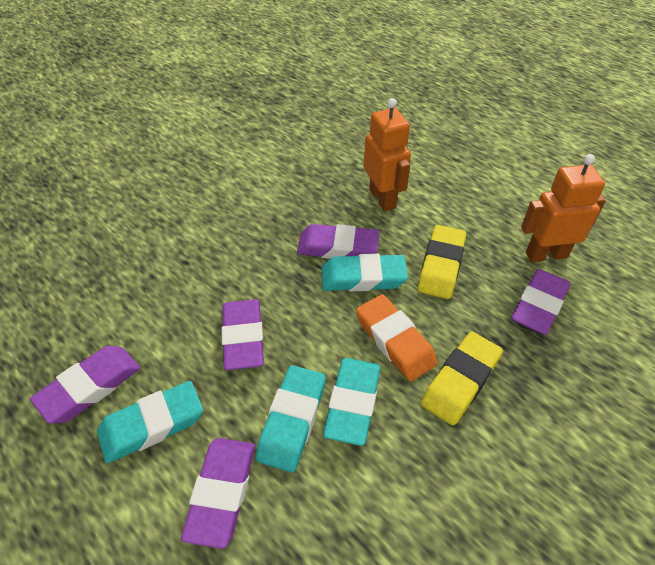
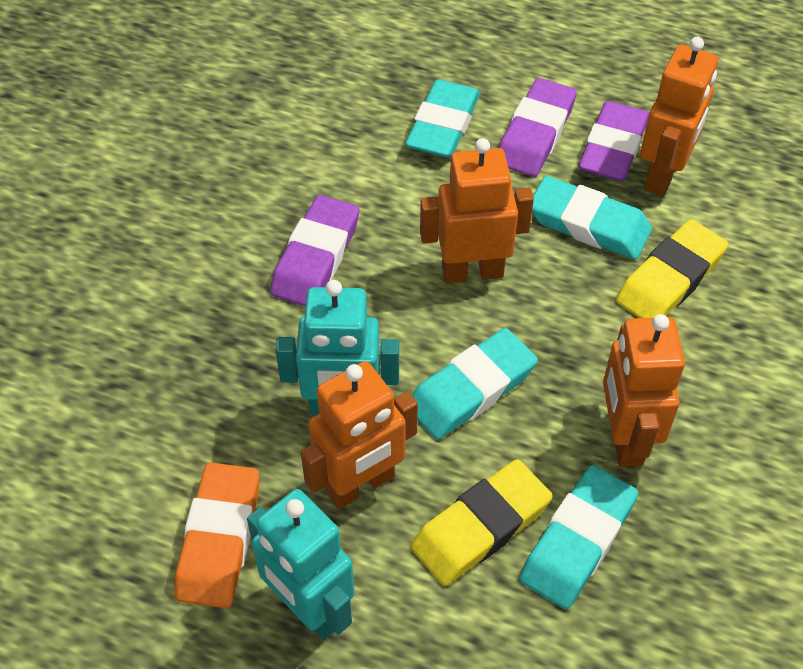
orange robot: 2 -> 4
purple eraser: 5 -> 3
turquoise robot: 0 -> 2

